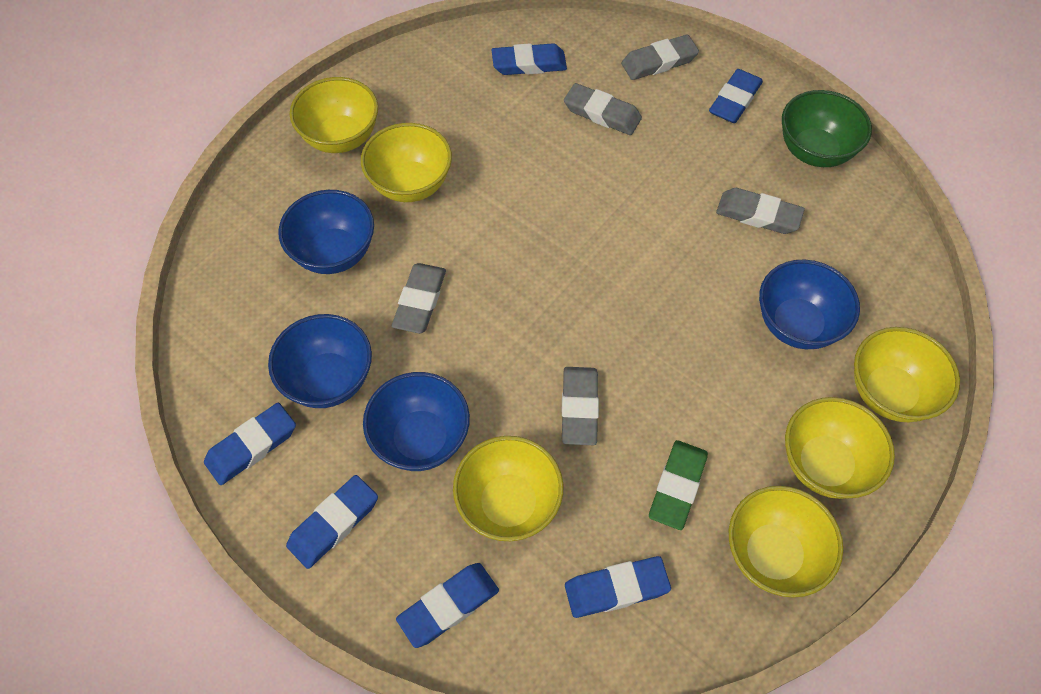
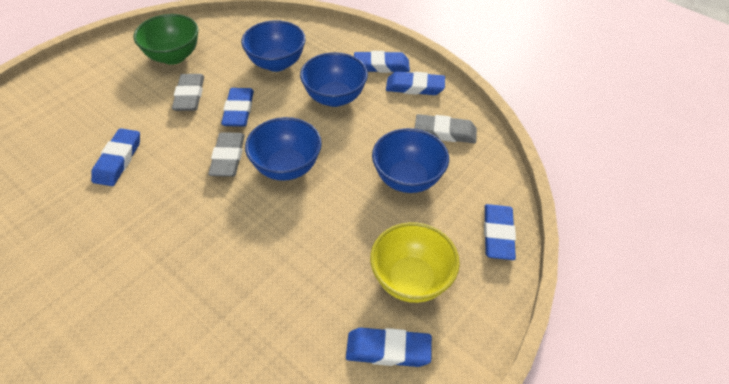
green eraser: 1 -> 0
grey eraser: 5 -> 3
yellow bowl: 6 -> 1

